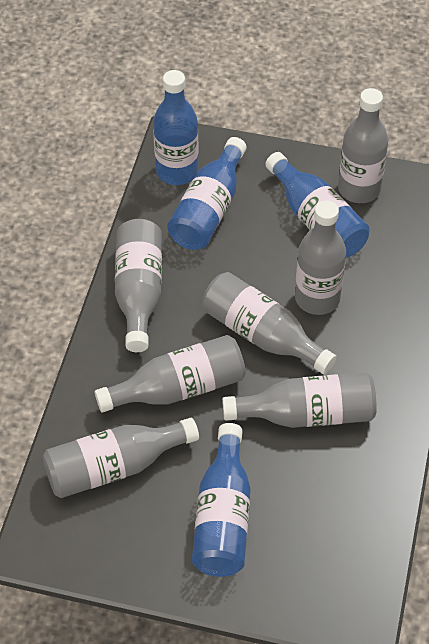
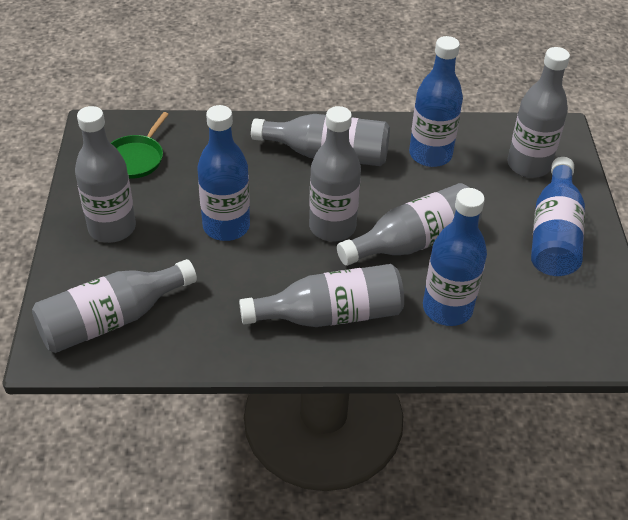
green pan: 0 -> 1

